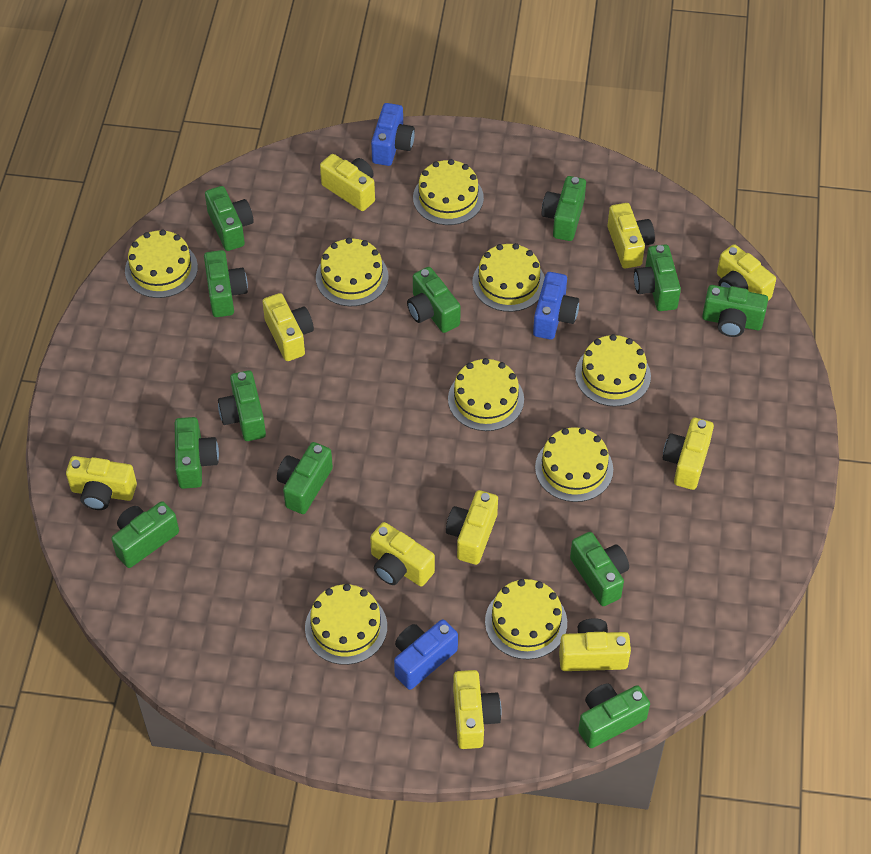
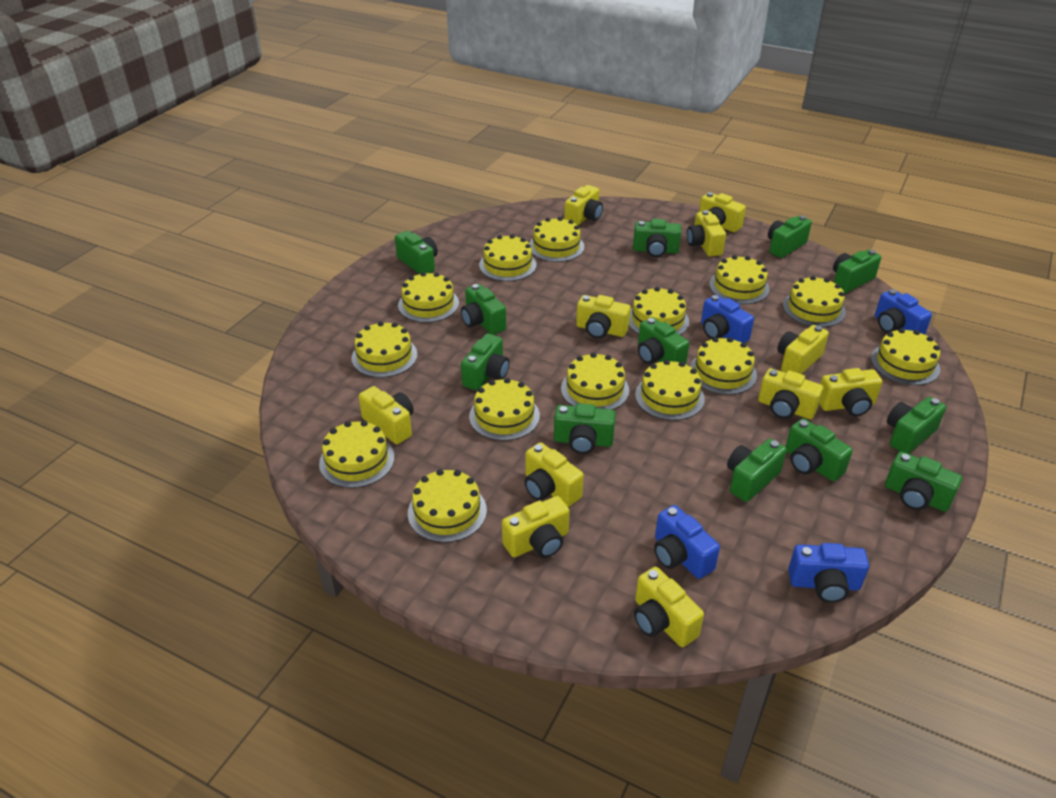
blue camera: 3 -> 4
yellow cake: 9 -> 14
yellow camera: 10 -> 11

